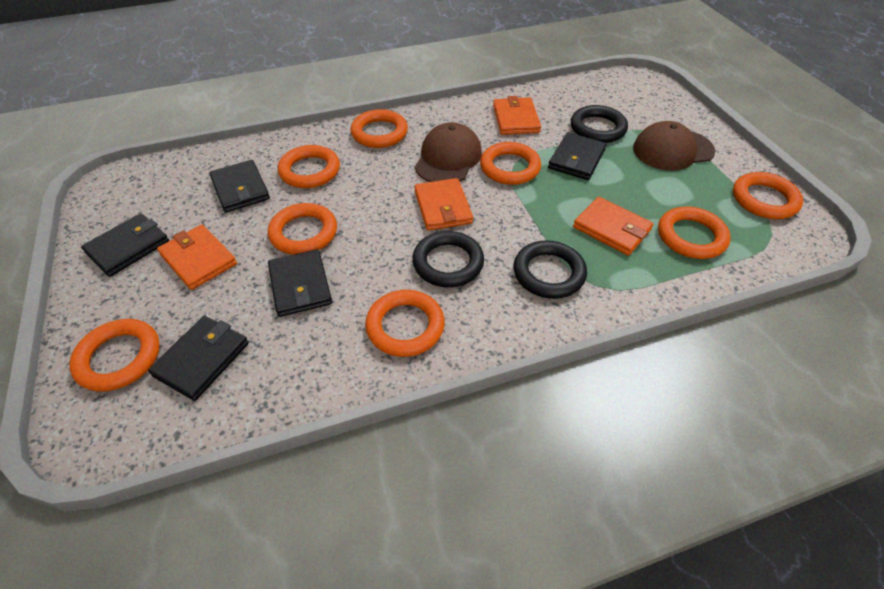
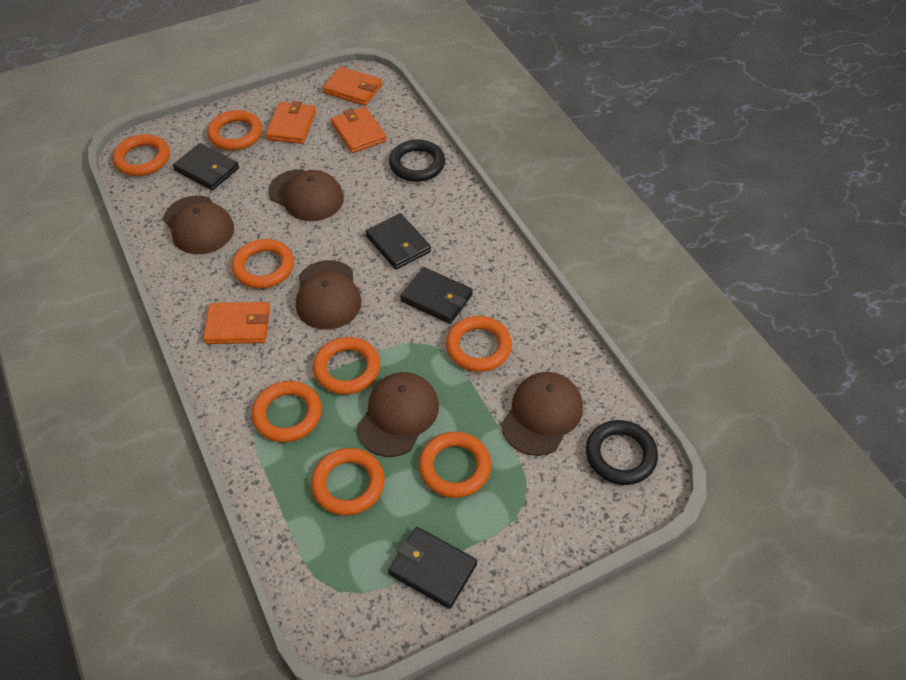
black ring: 3 -> 2
black wallet: 5 -> 4
brown cap: 2 -> 5

